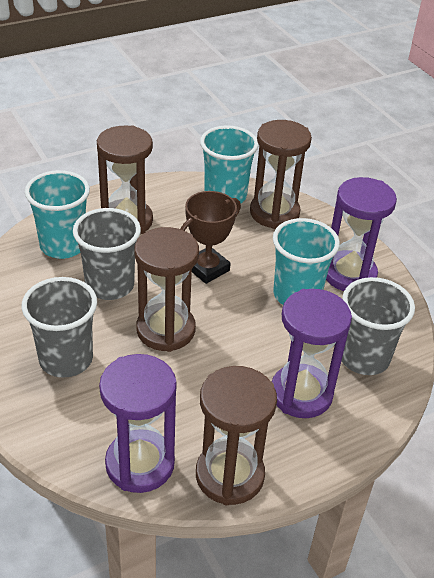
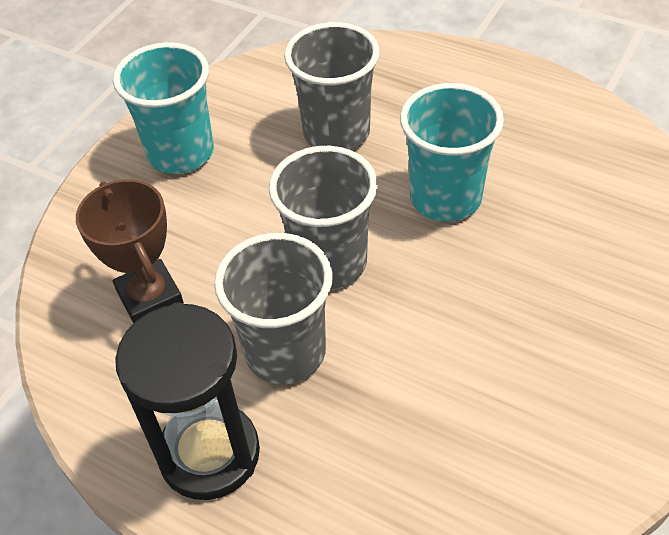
black hourglass: 0 -> 1
brown hourglass: 4 -> 0
purple hourglass: 3 -> 0
turquoise cup: 3 -> 2

